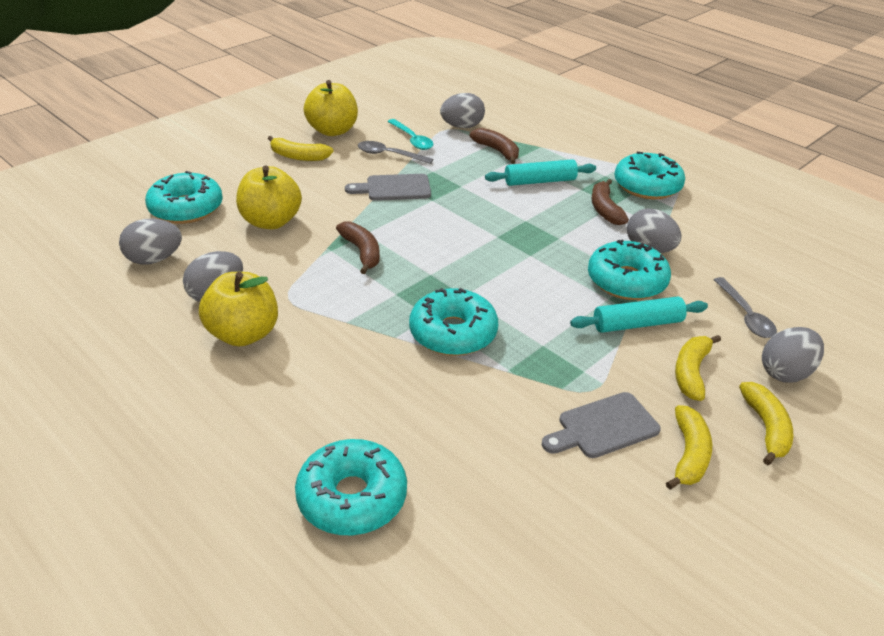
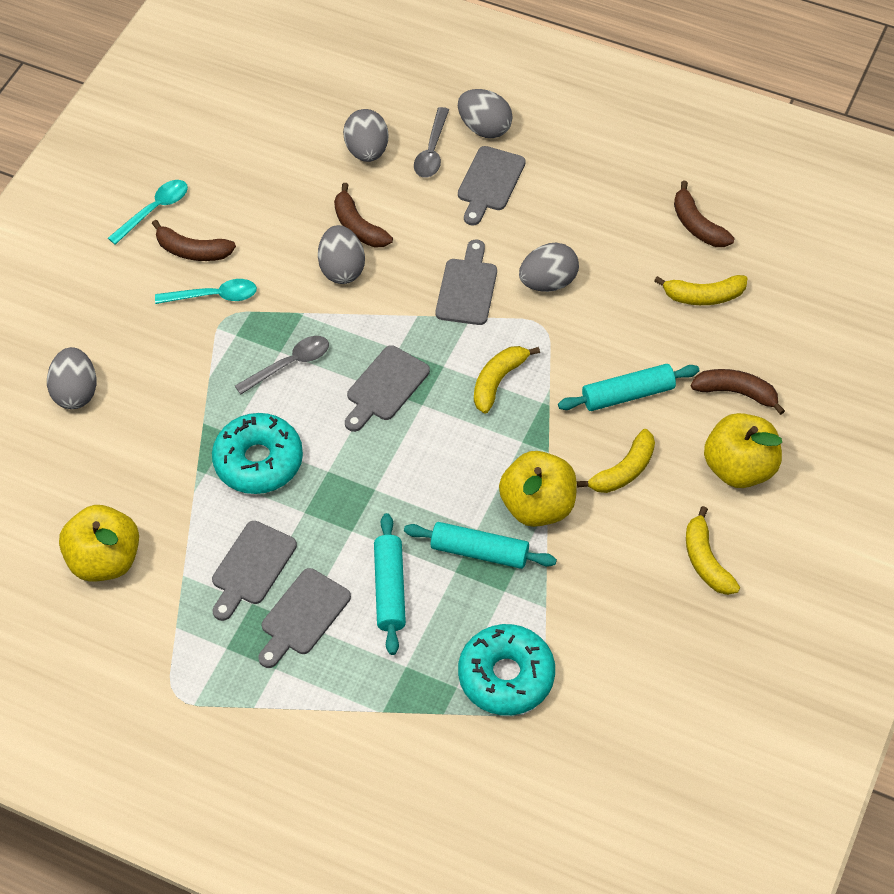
brown banana: 3 -> 4
grey cutting board: 2 -> 5
turquoise donut: 5 -> 2
turquoise rolling pin: 2 -> 3
turquoise spoon: 1 -> 2

